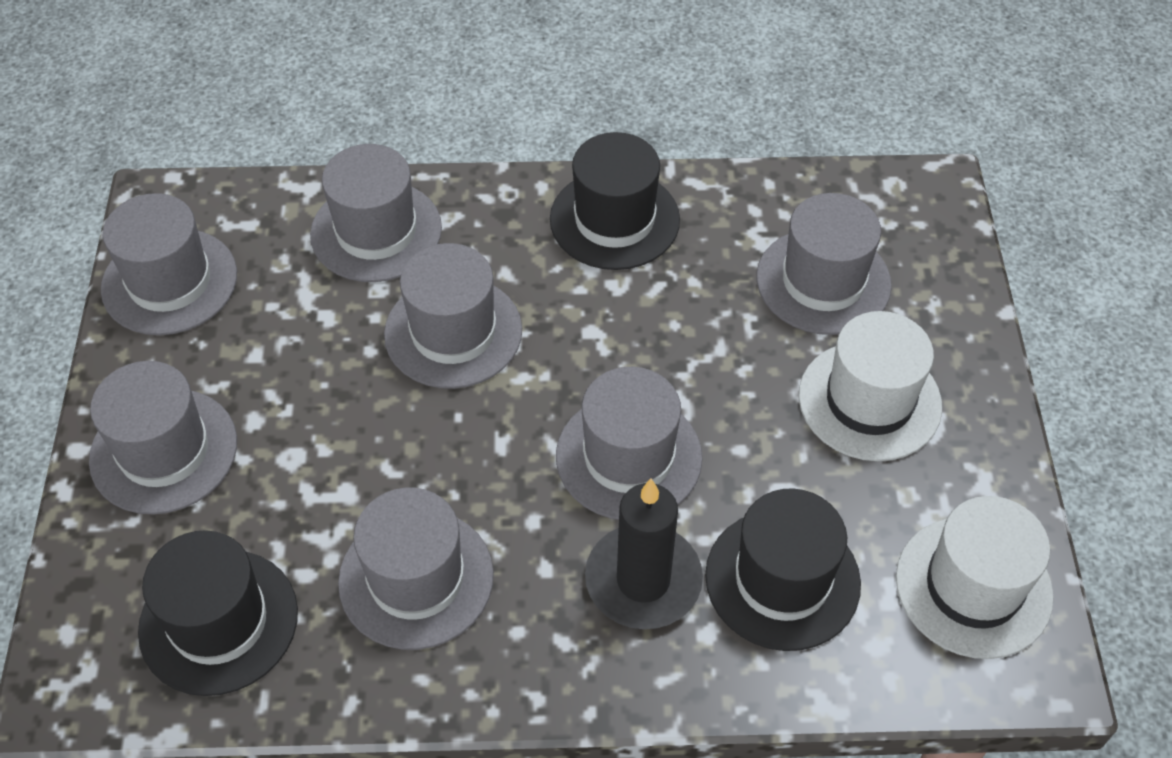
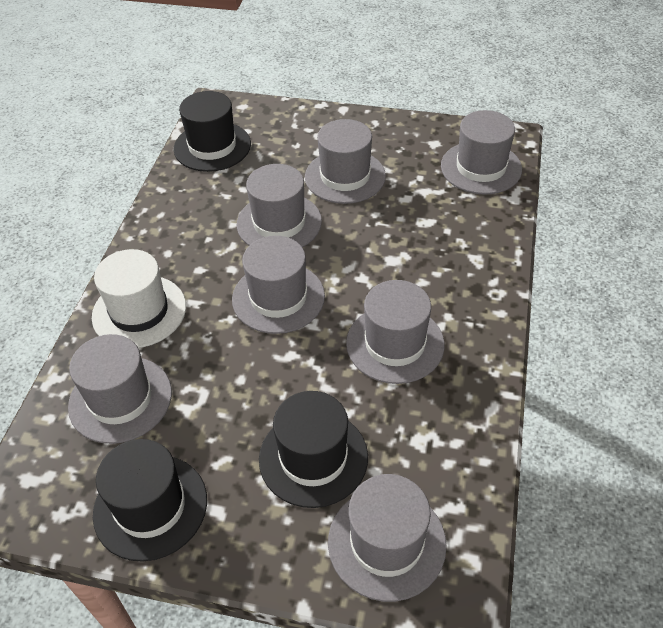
black candle: 1 -> 0
white hat: 2 -> 1

